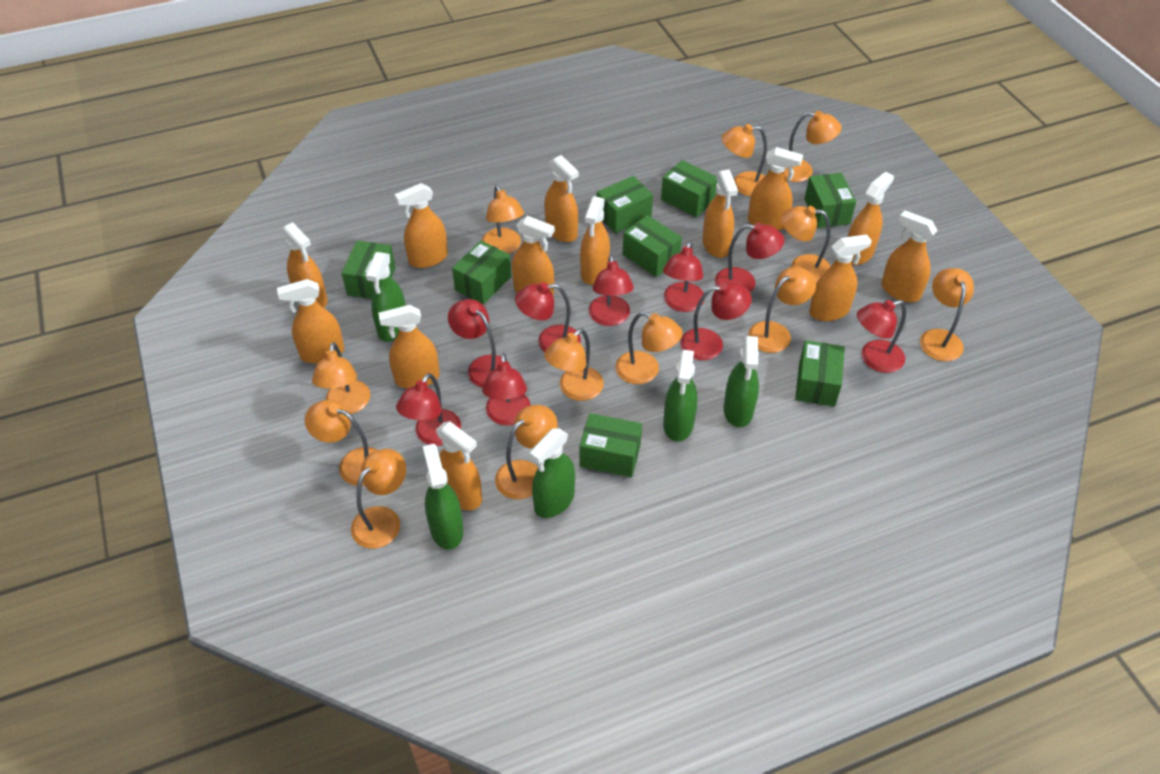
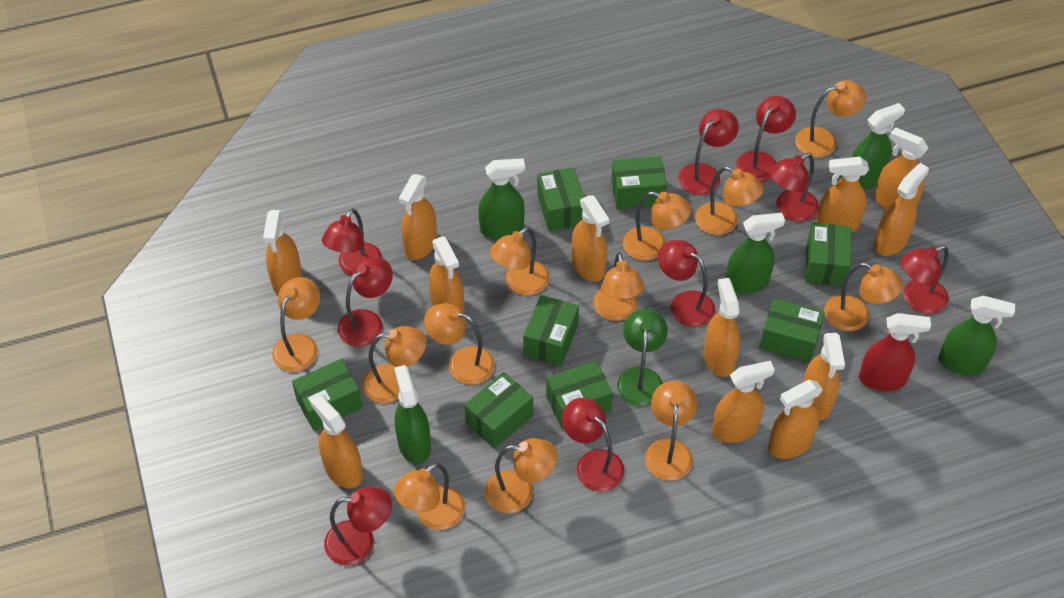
green lamp: 0 -> 1
orange spray bottle: 13 -> 12
red spray bottle: 0 -> 1

